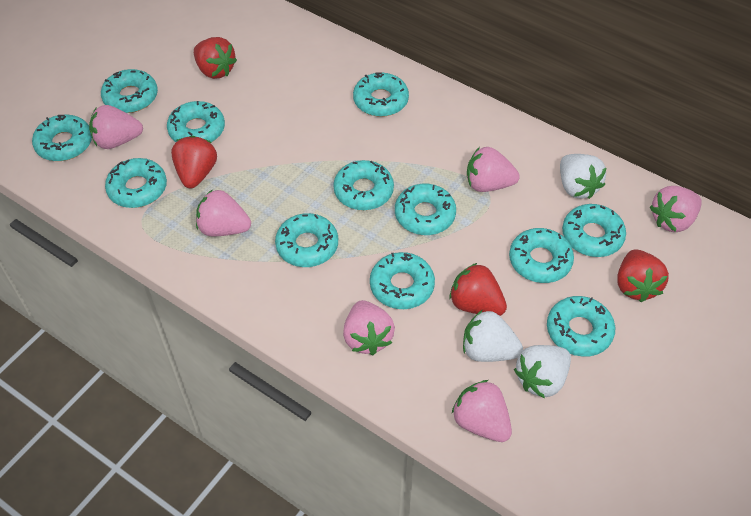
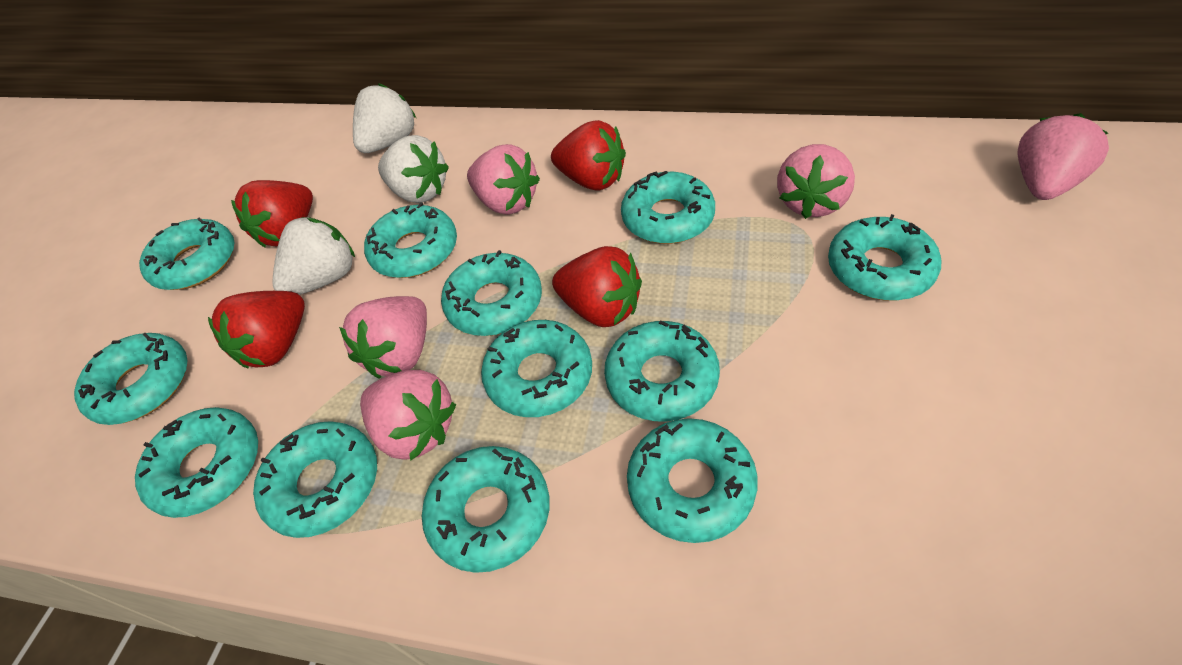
pink strawberry: 6 -> 5

